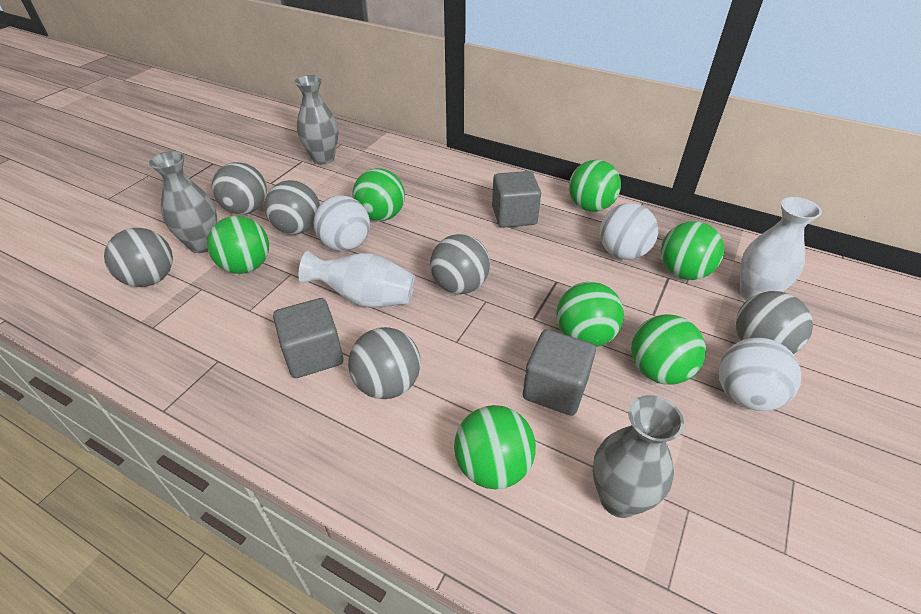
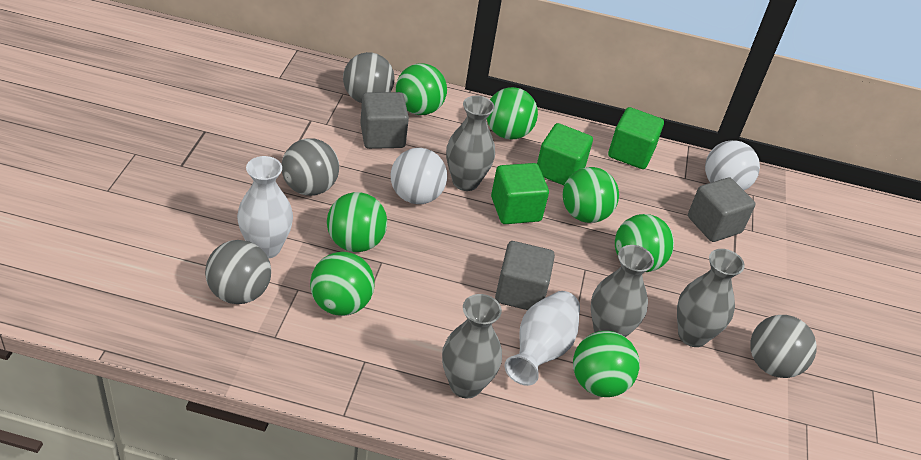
green cube: 0 -> 3
grey ball: 6 -> 4
grey vase: 3 -> 4
white ball: 3 -> 2

